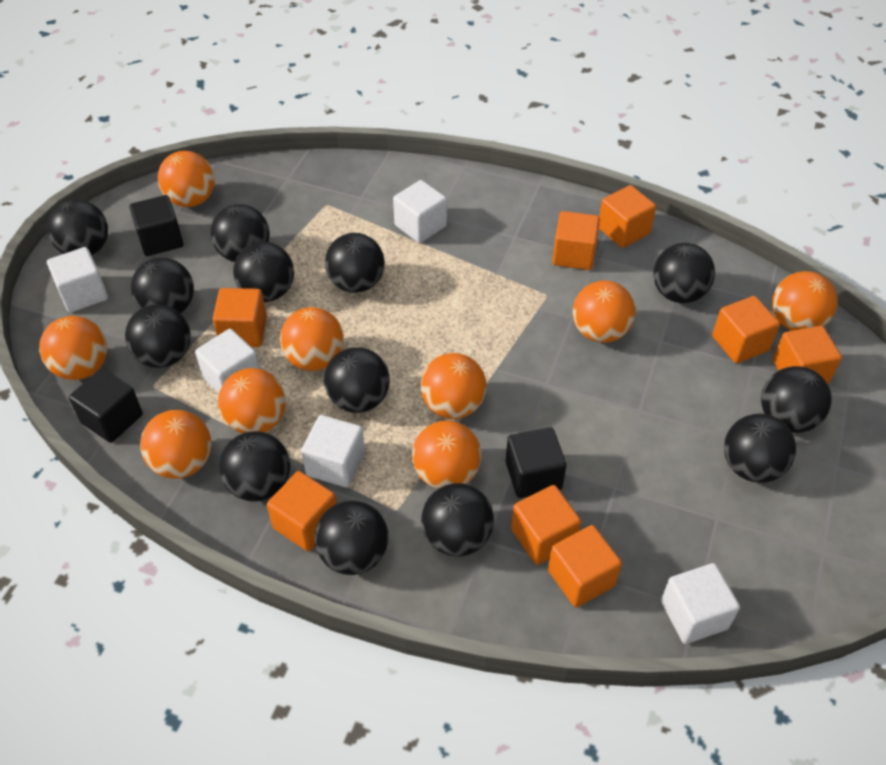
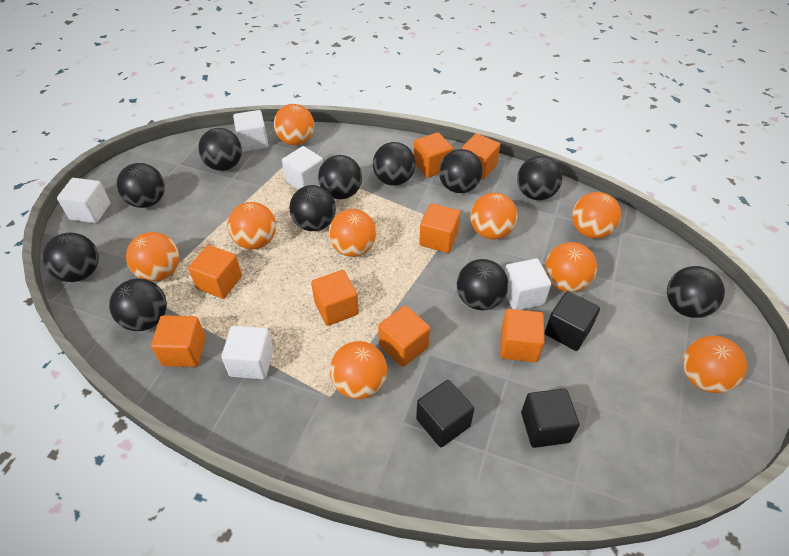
black ball: 13 -> 11

